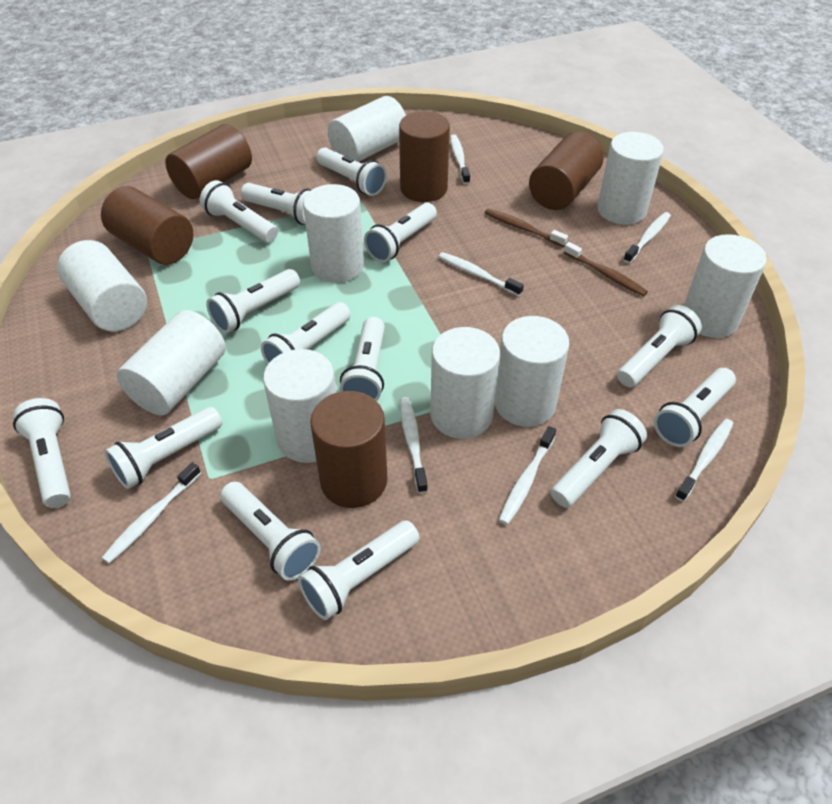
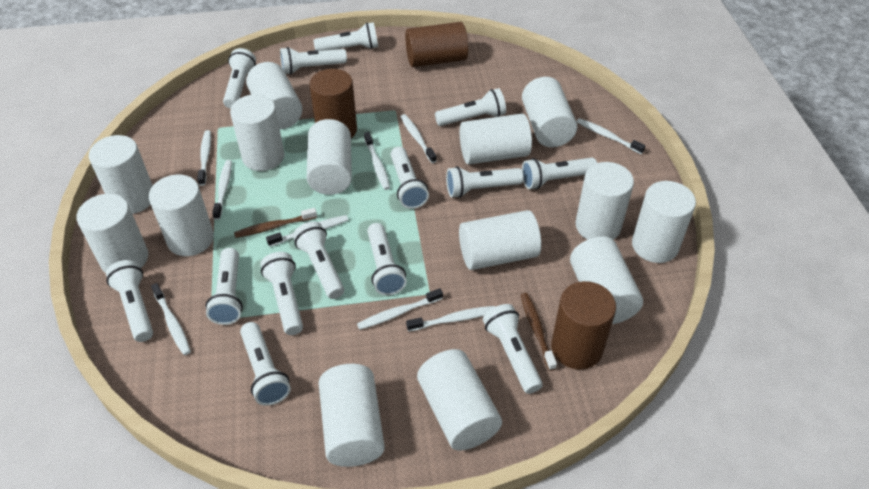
brown cylinder: 5 -> 3
white cylinder: 9 -> 14
white toothbrush: 7 -> 9

